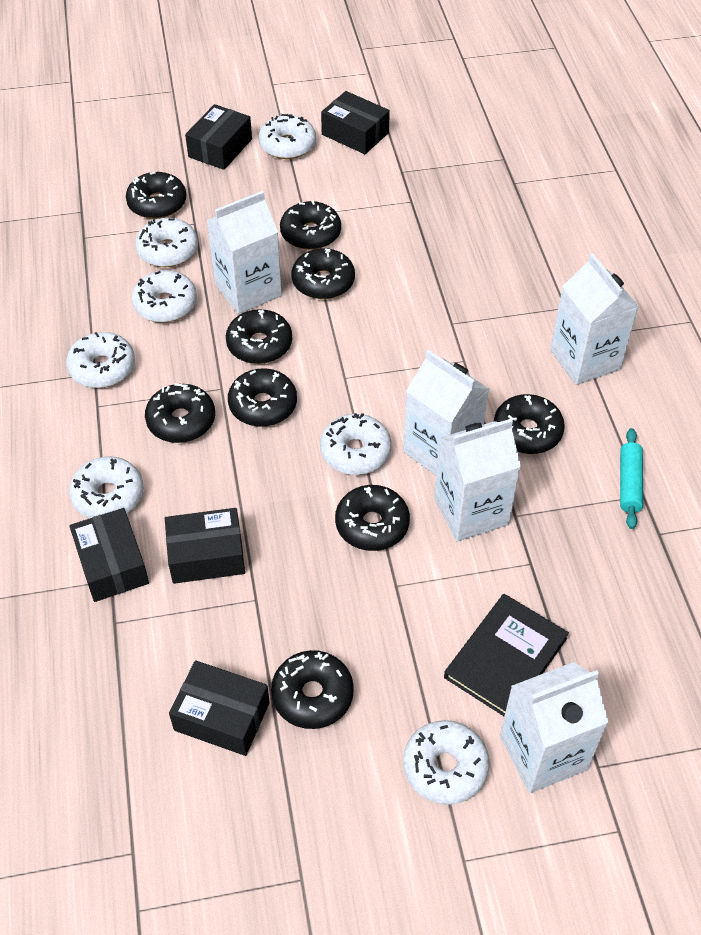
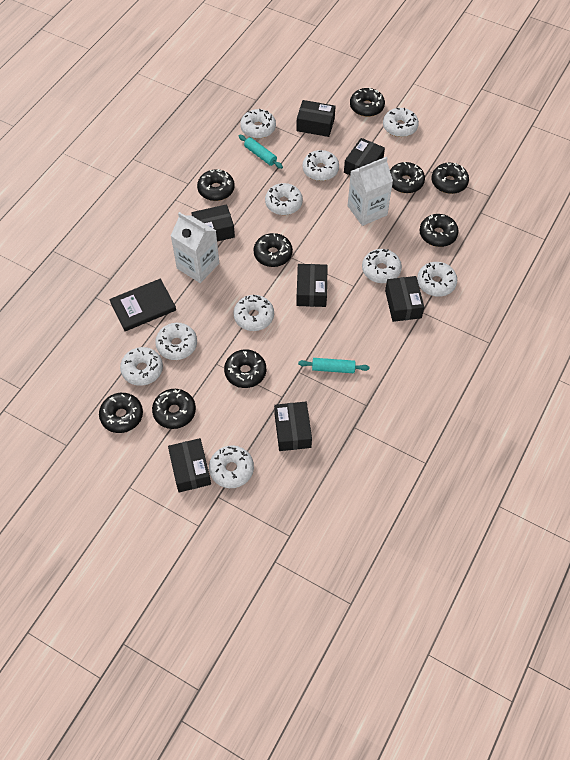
black box: 5 -> 7
turquoise rolling pin: 1 -> 2
white carton: 5 -> 2
white donut: 7 -> 10

